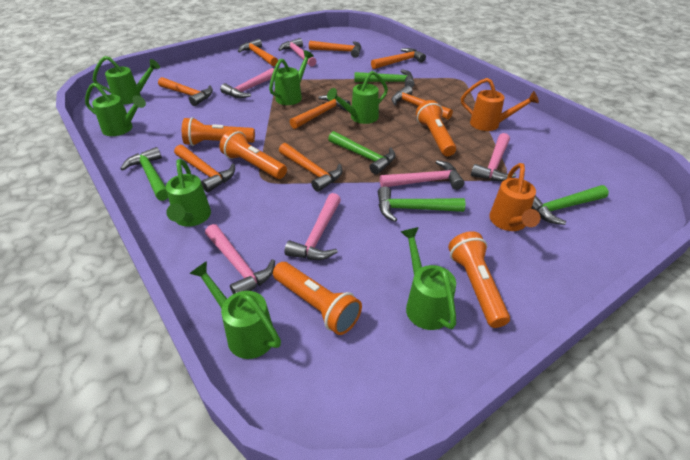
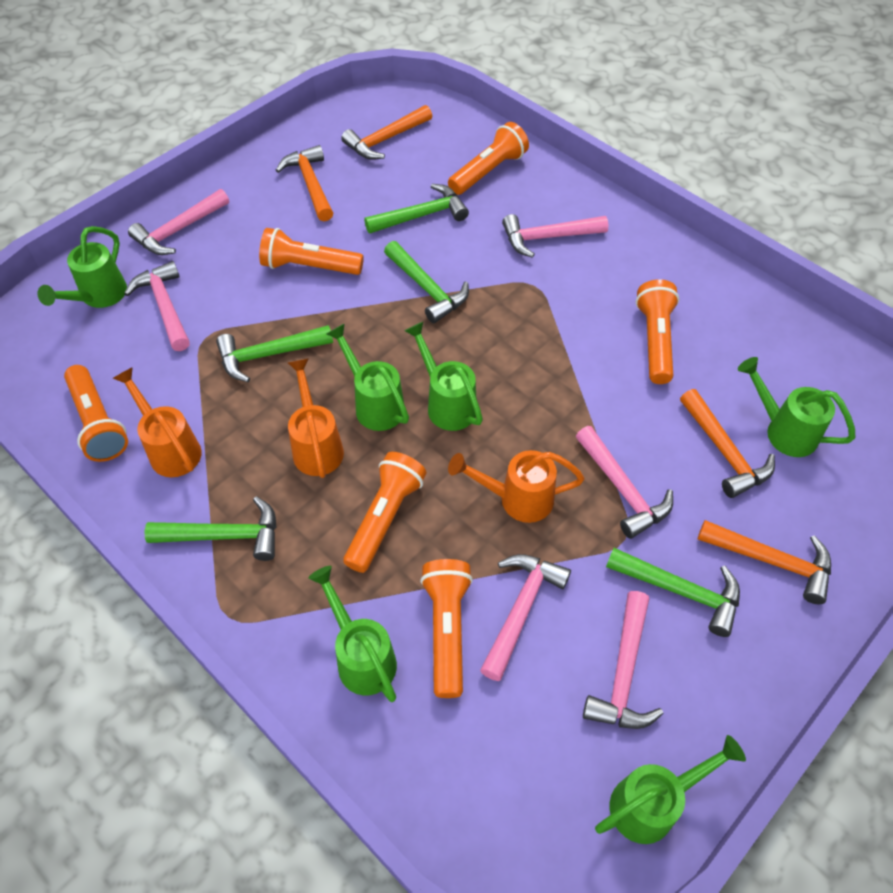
green watering can: 7 -> 6
orange flashlight: 5 -> 6
orange hammer: 8 -> 4
orange watering can: 2 -> 3

